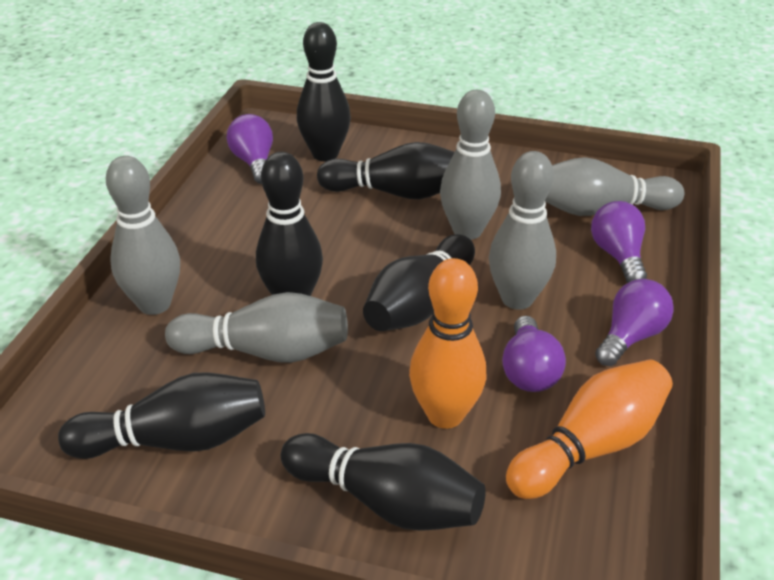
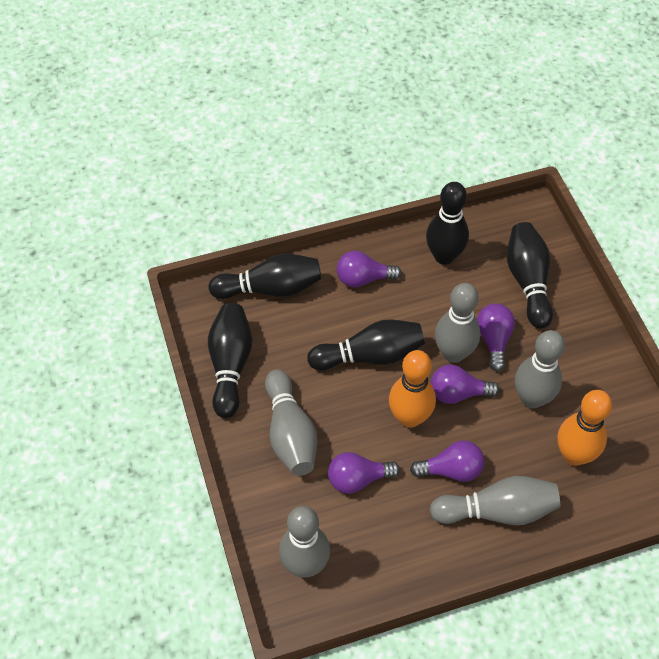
black bowling pin: 6 -> 5
purple light bulb: 4 -> 5

